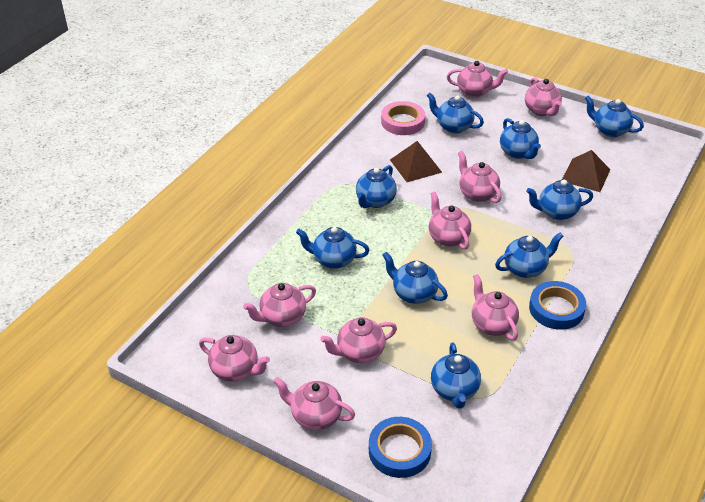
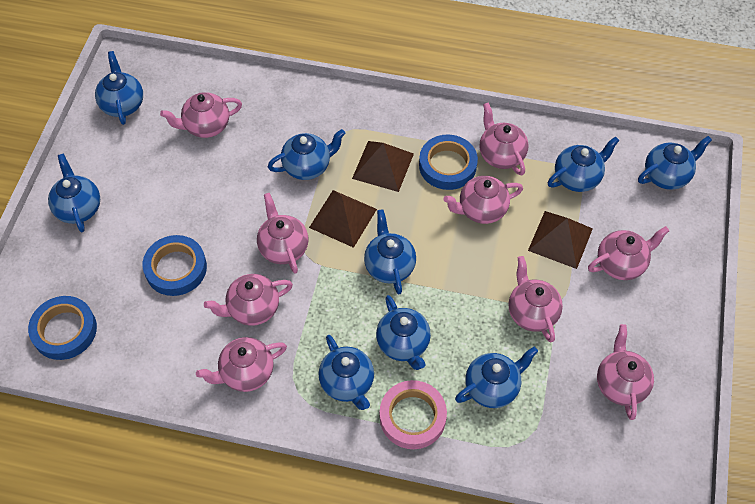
blue tape: 2 -> 3
brown pyramid: 2 -> 3

